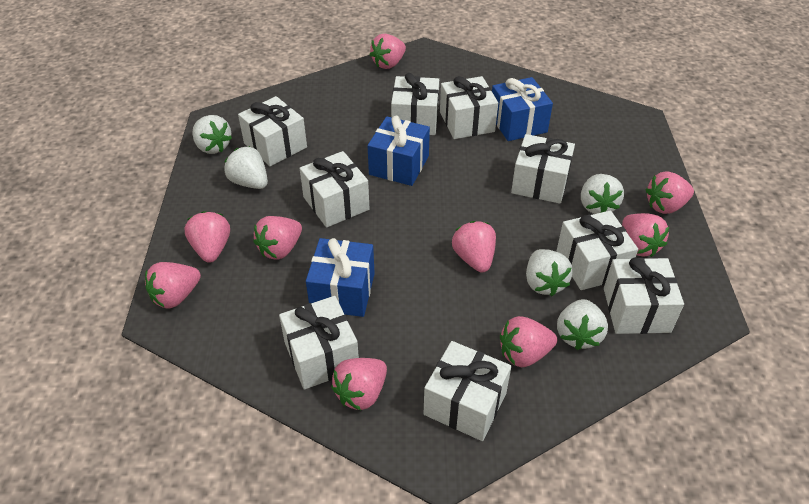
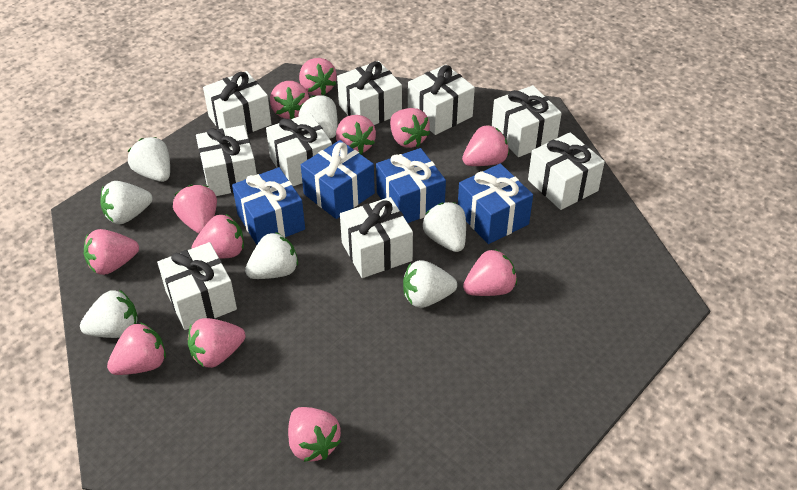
blue gift: 3 -> 4
pink strawberry: 9 -> 12
white strawberry: 5 -> 7

